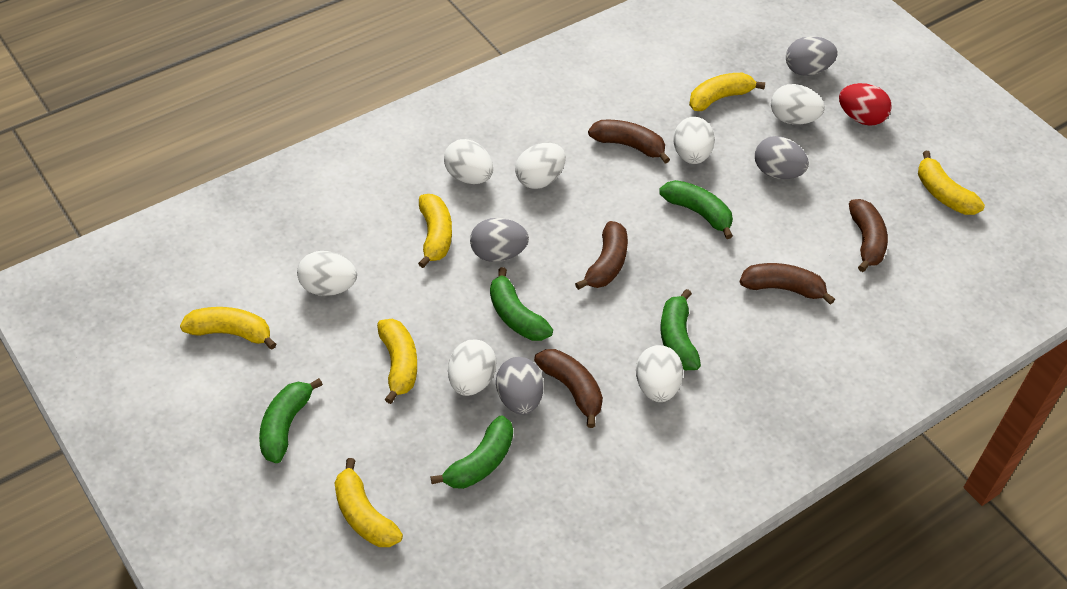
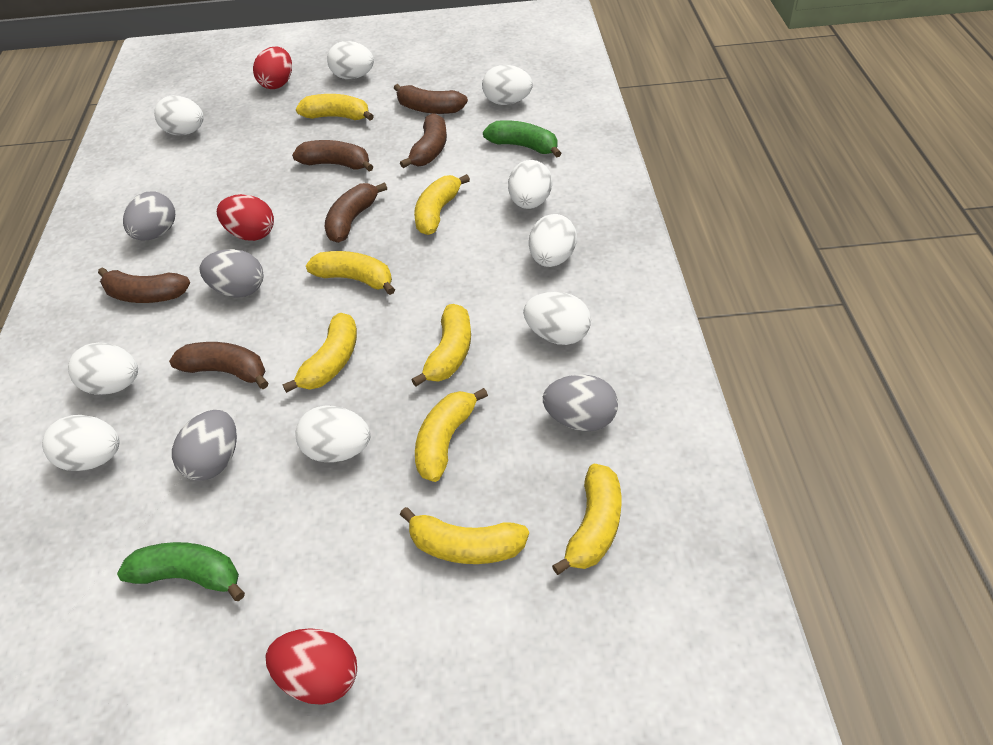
brown banana: 5 -> 6
green banana: 5 -> 2
red egg: 1 -> 3
white egg: 7 -> 9
yellow banana: 6 -> 8

